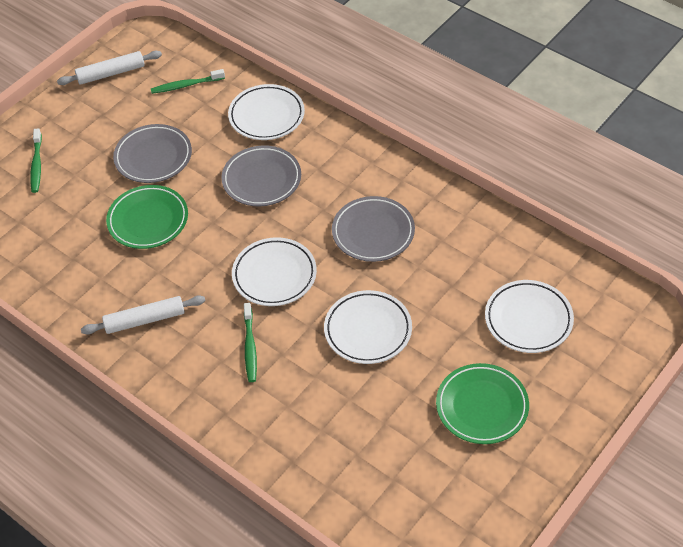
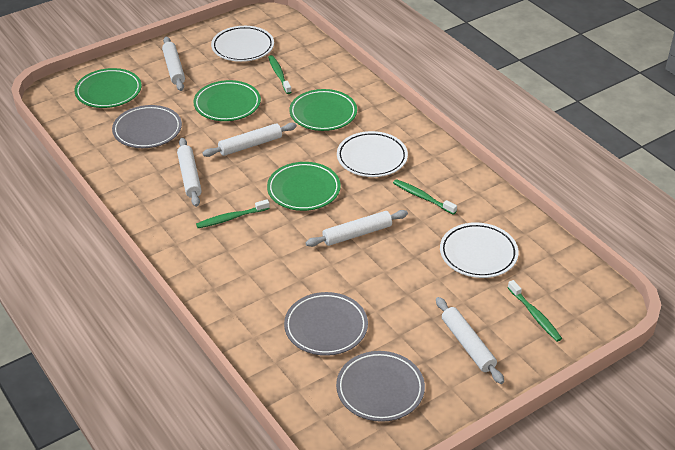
green plate: 2 -> 4
green toothbrush: 3 -> 4
white plate: 4 -> 3
white rolling pin: 2 -> 5

